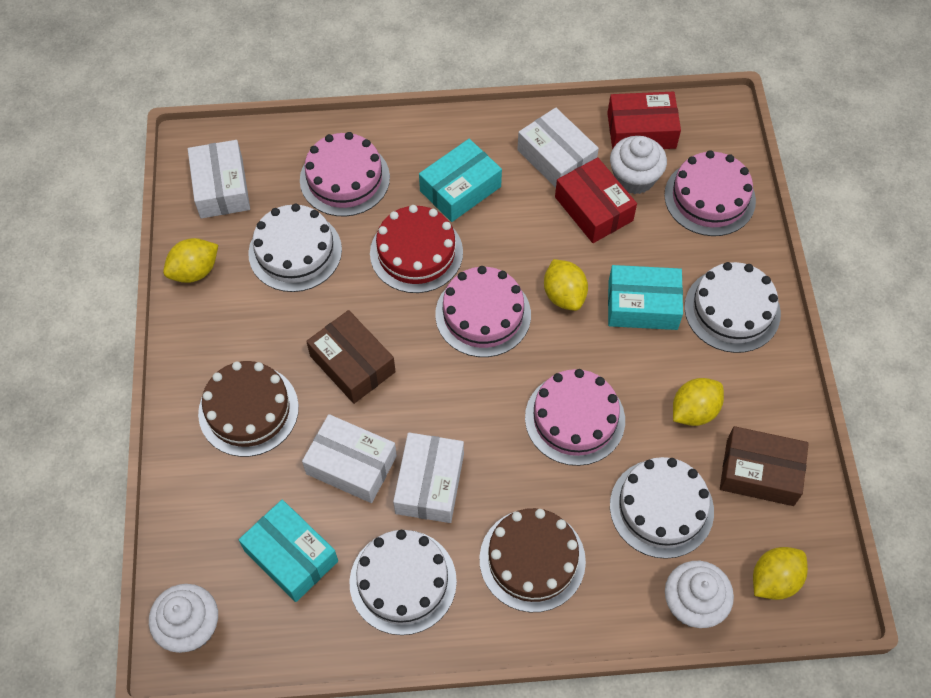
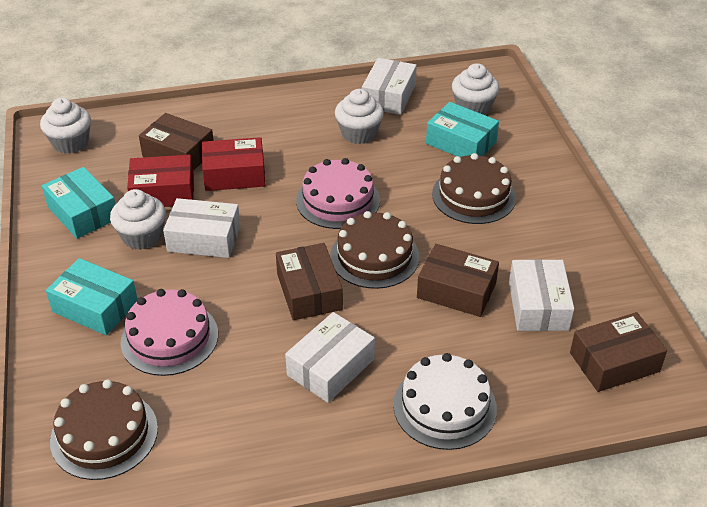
brown box: 2 -> 4
brown cake: 2 -> 3
pink cake: 4 -> 2
red cake: 1 -> 0
white cake: 4 -> 1
white cupcake: 3 -> 4
yellow lemon: 4 -> 0

